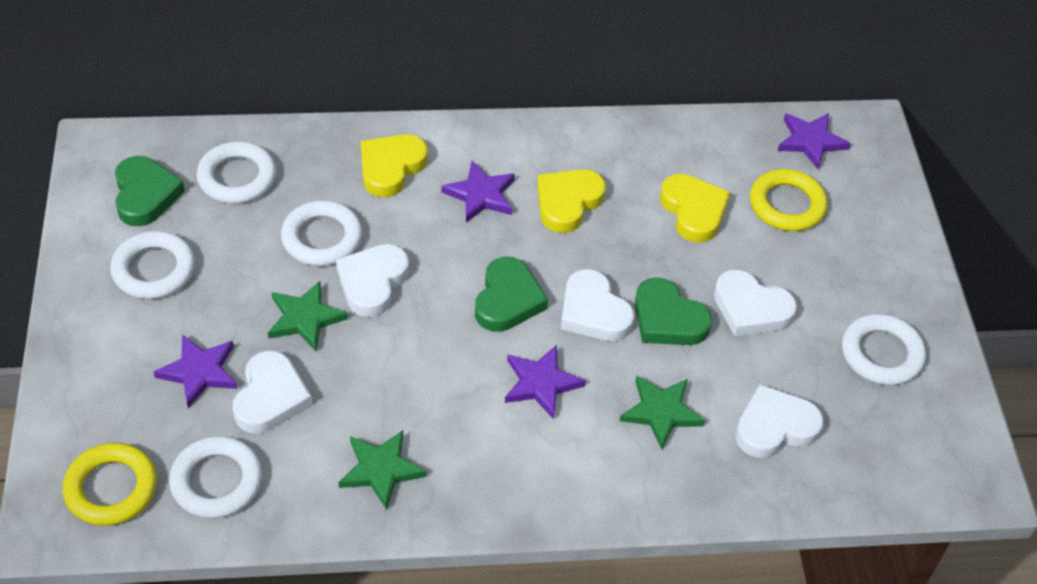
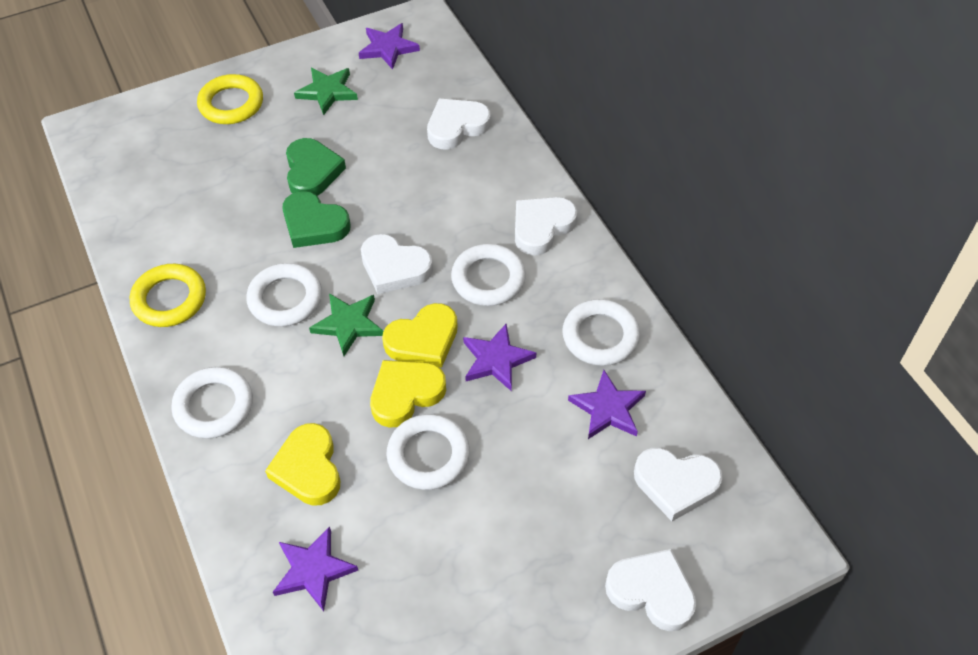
green heart: 3 -> 2
green star: 3 -> 2

